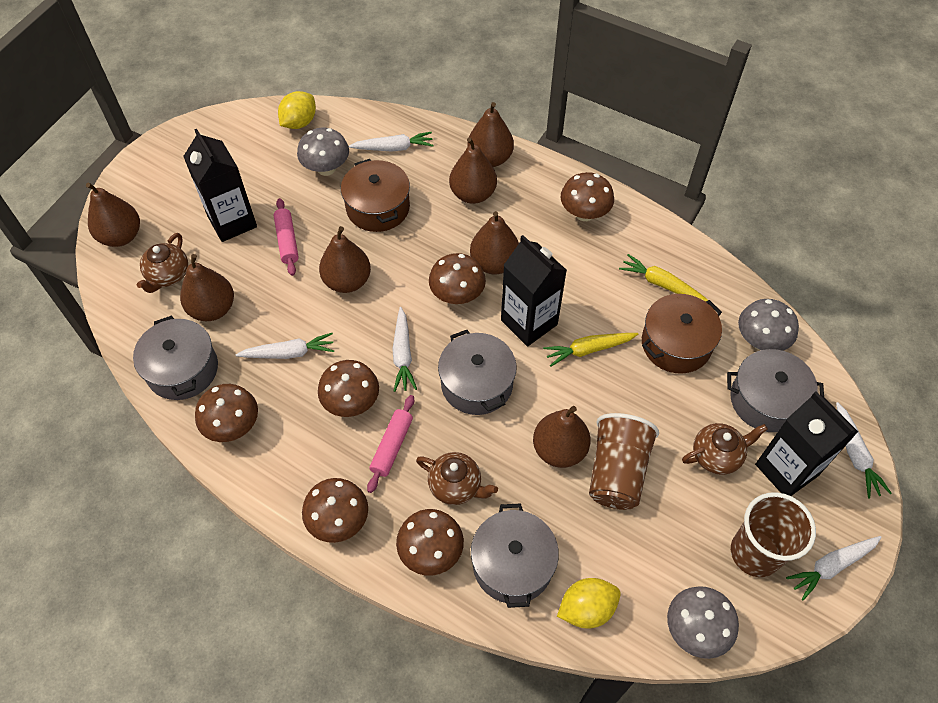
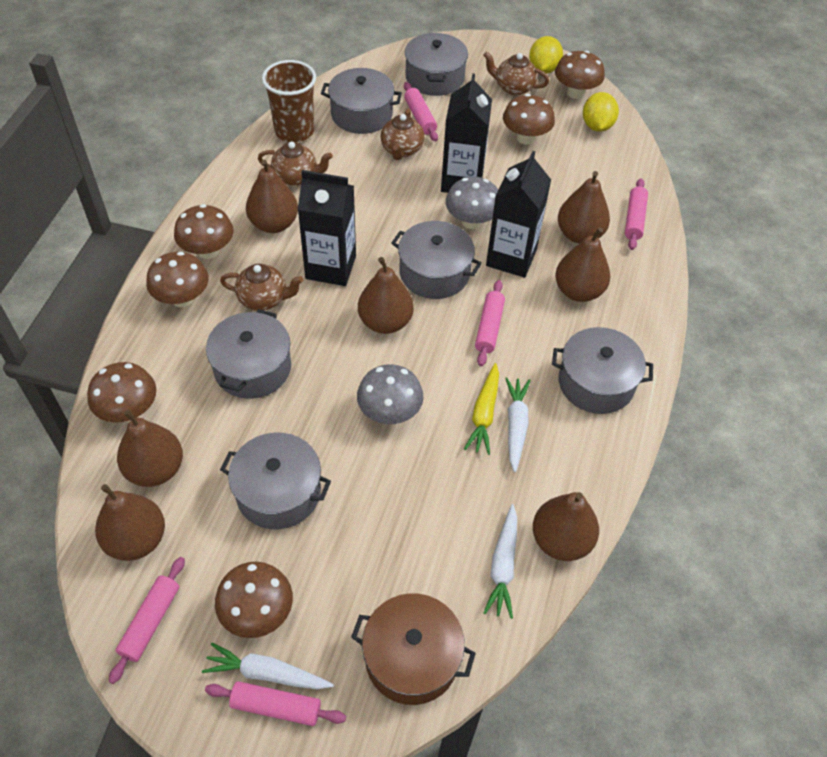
brown cup: 2 -> 1
brown pot: 2 -> 1
brown teapot: 3 -> 4
grey mushroom: 3 -> 2
grey pot: 4 -> 6
pink rolling pin: 2 -> 5
white carrot: 5 -> 3
yellow carrot: 2 -> 1

